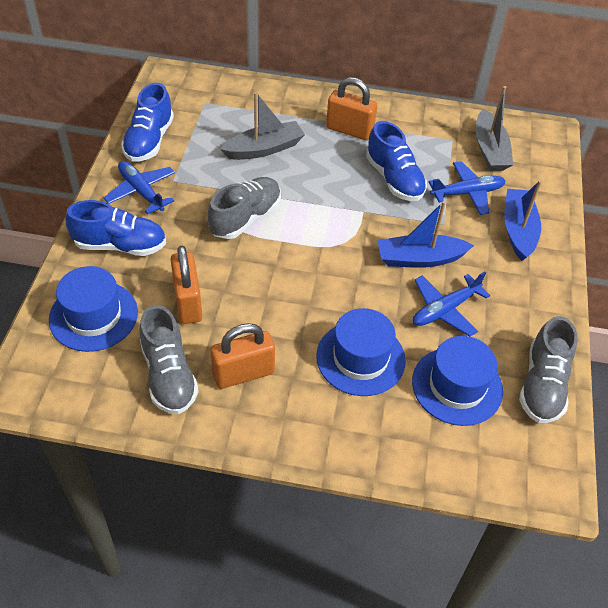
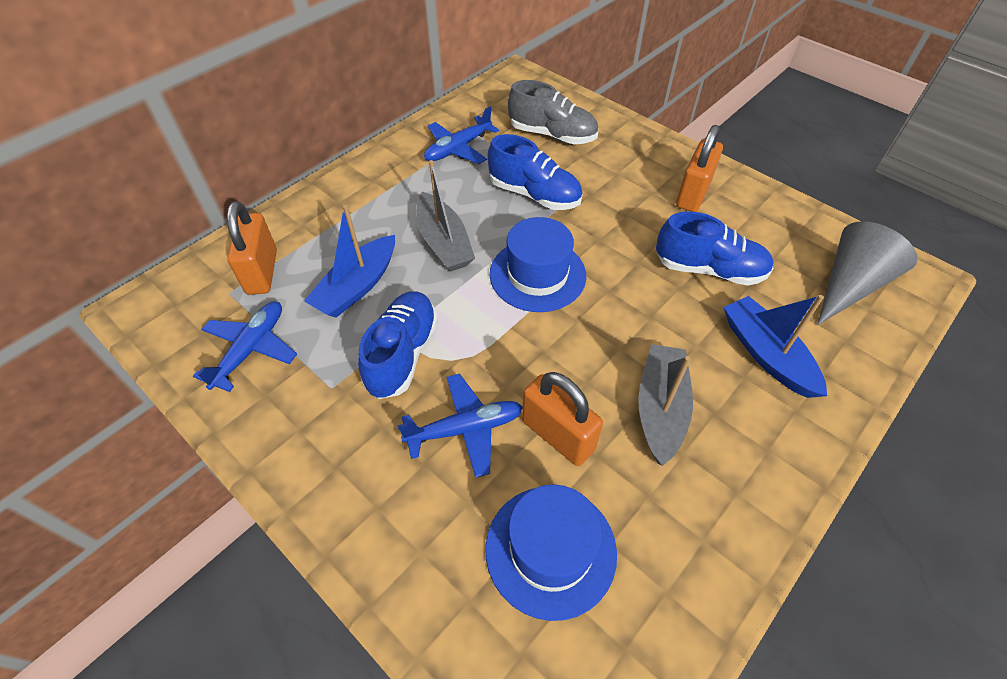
blue hat: 3 -> 2
grey cone: 0 -> 1
grey shoe: 3 -> 1

